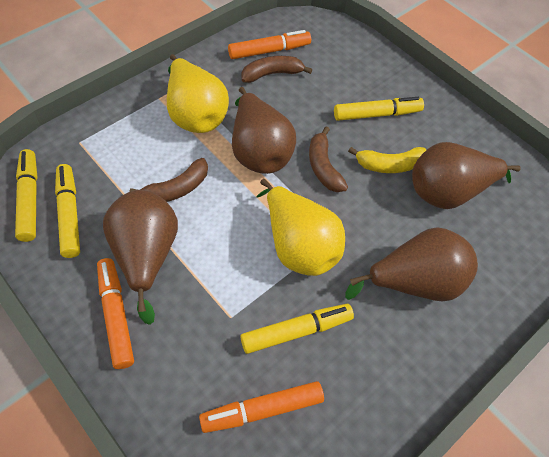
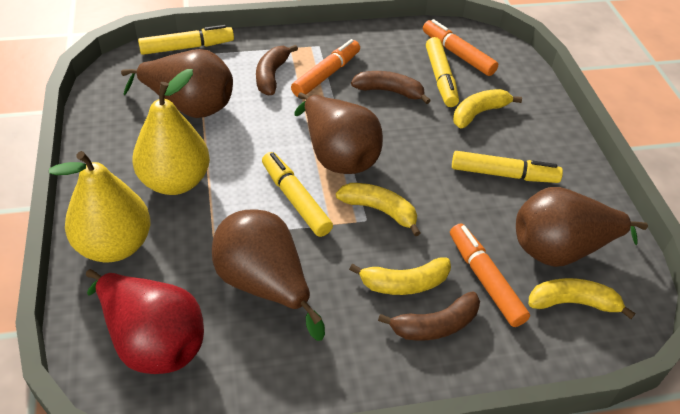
red pear: 0 -> 1
yellow banana: 1 -> 4

